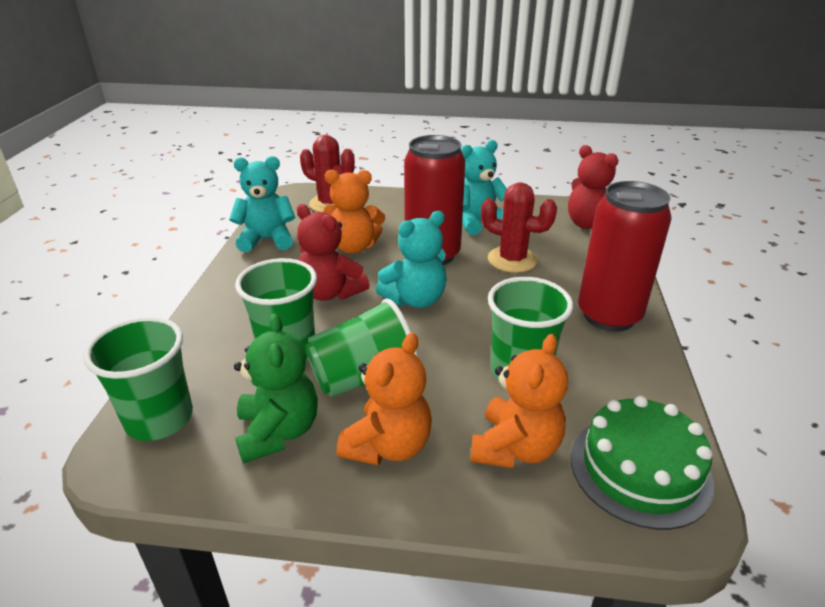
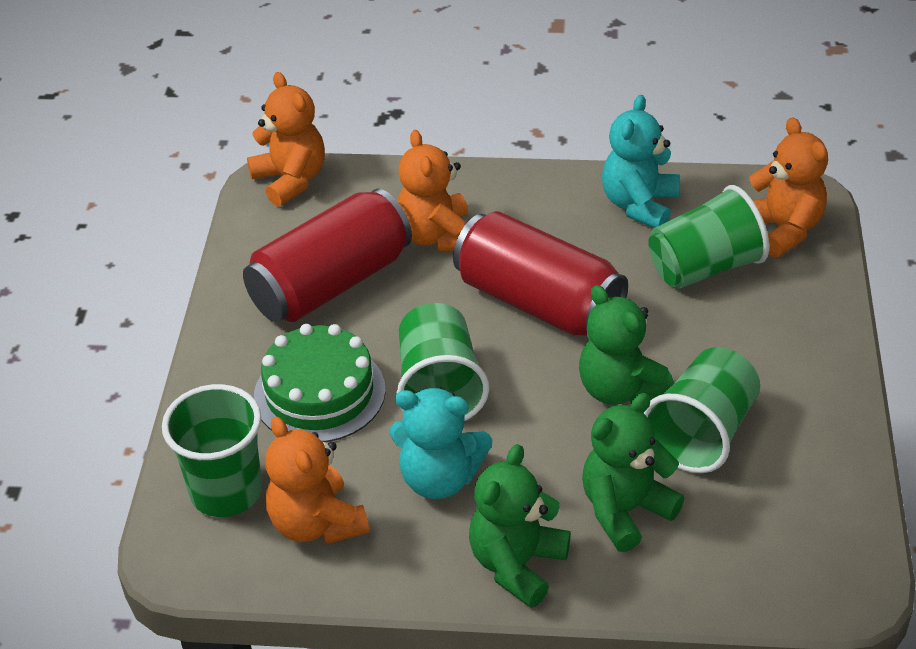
green teddy bear: 1 -> 3
orange teddy bear: 3 -> 4
red cactus: 2 -> 0
red teddy bear: 2 -> 0
turquoise teddy bear: 3 -> 2

